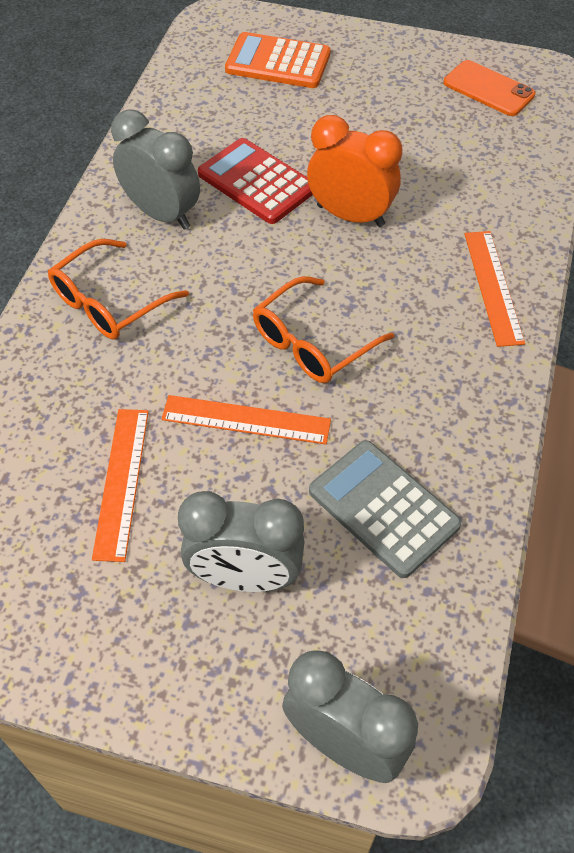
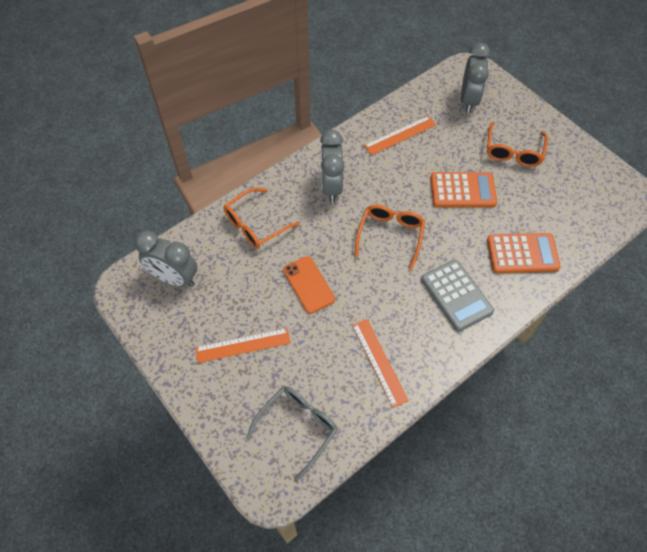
grey glasses: 0 -> 1
orange calculator: 1 -> 2
orange clock: 1 -> 0
orange glasses: 2 -> 3
red calculator: 1 -> 0

